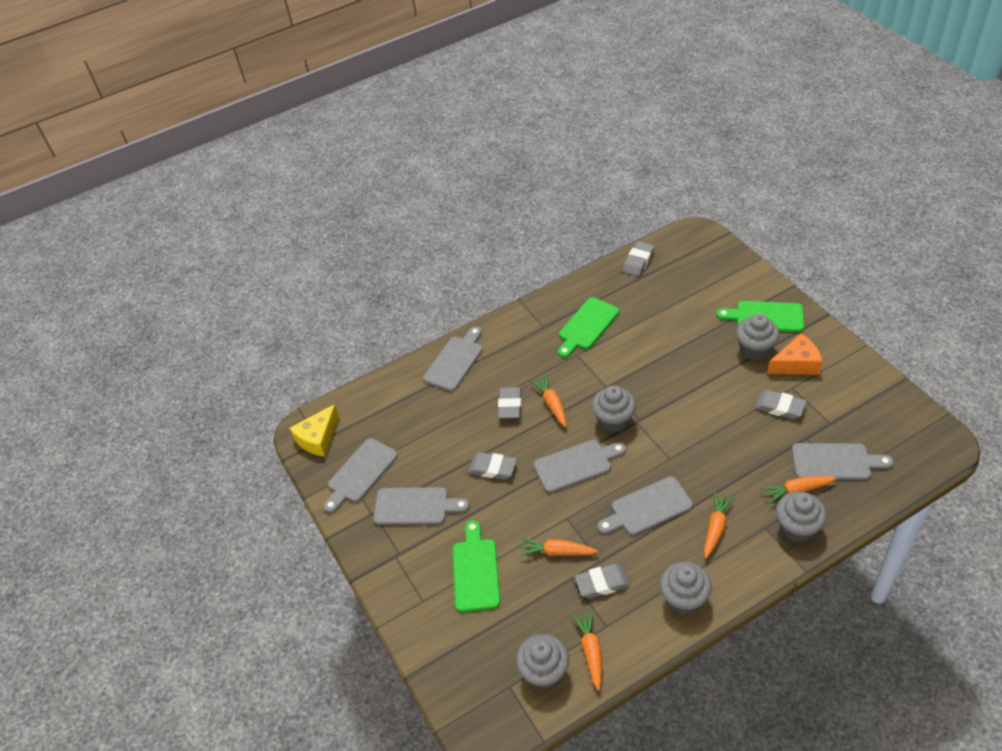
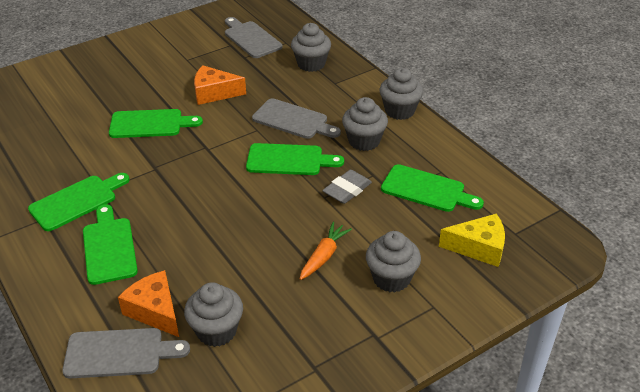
green cutting board: 3 -> 5
grey cutting board: 6 -> 3
grey eraser: 5 -> 1
orange carrot: 5 -> 1
orange cheese: 1 -> 2

